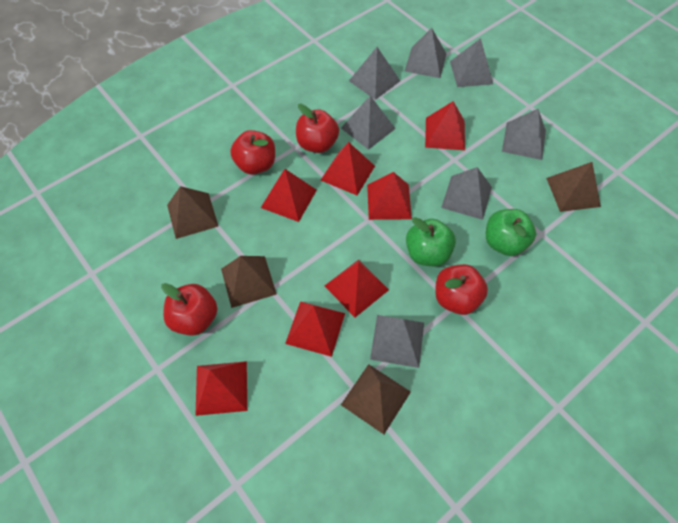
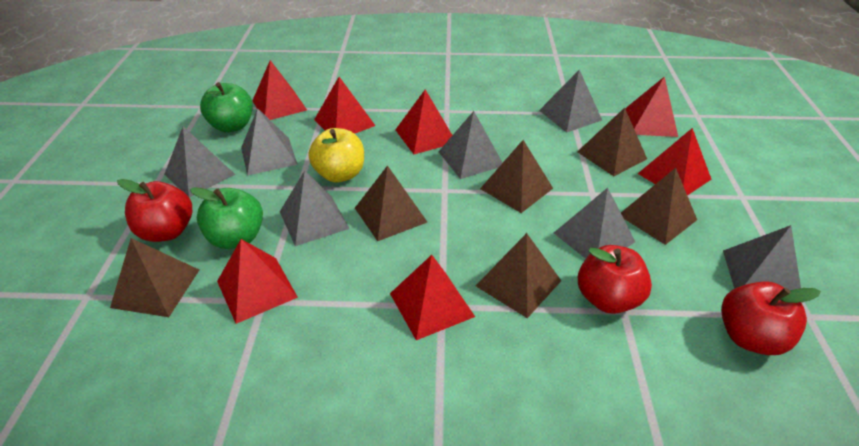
brown pyramid: 4 -> 6
red apple: 4 -> 3
yellow apple: 0 -> 1

